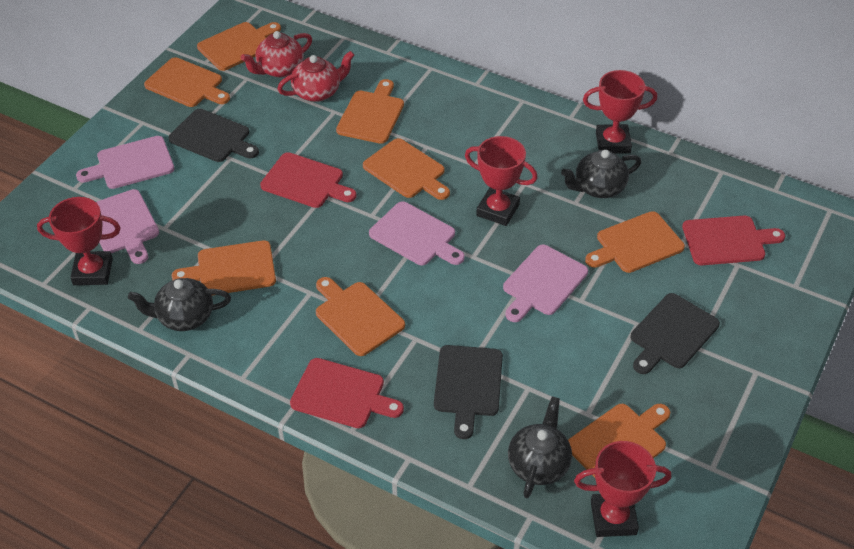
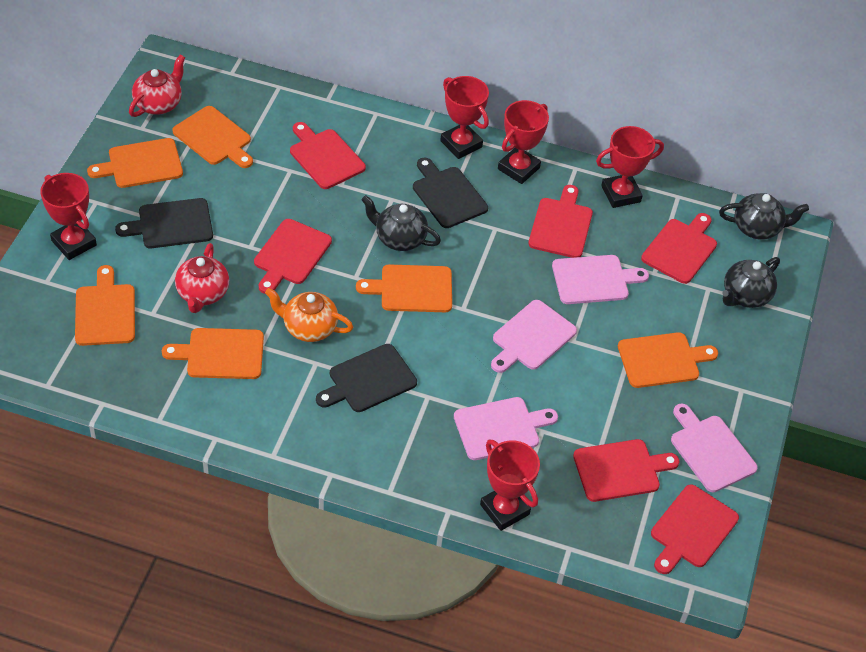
orange cutting board: 8 -> 6
orange teapot: 0 -> 1
red cutting board: 3 -> 6
red trophy: 4 -> 5

